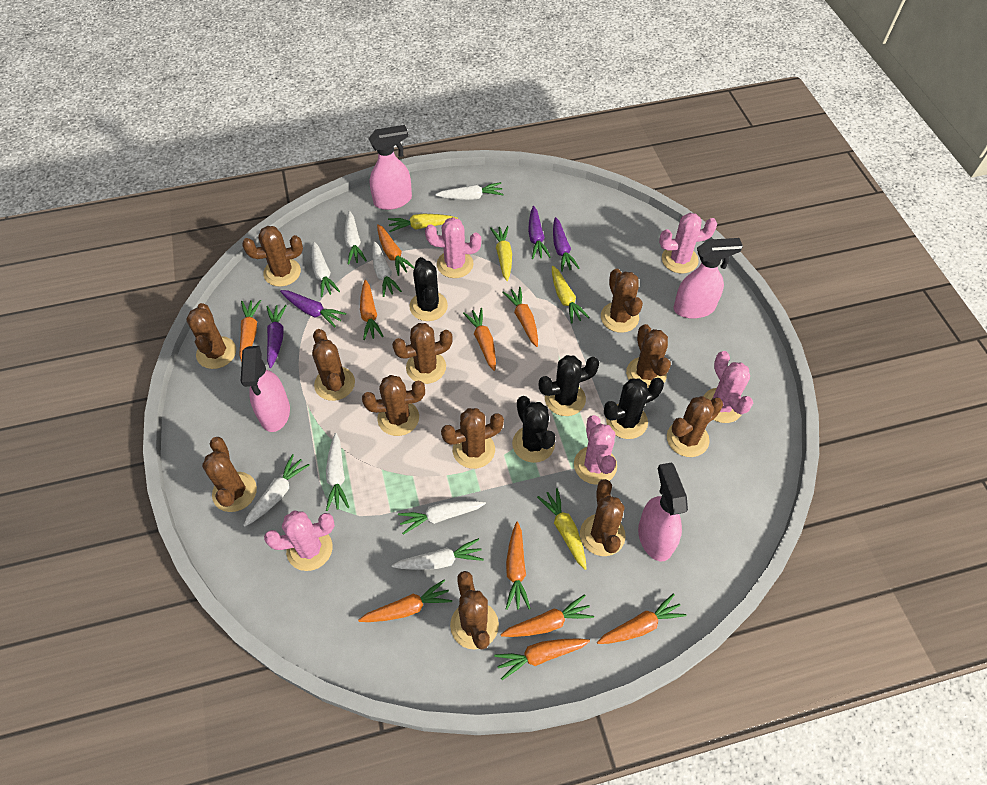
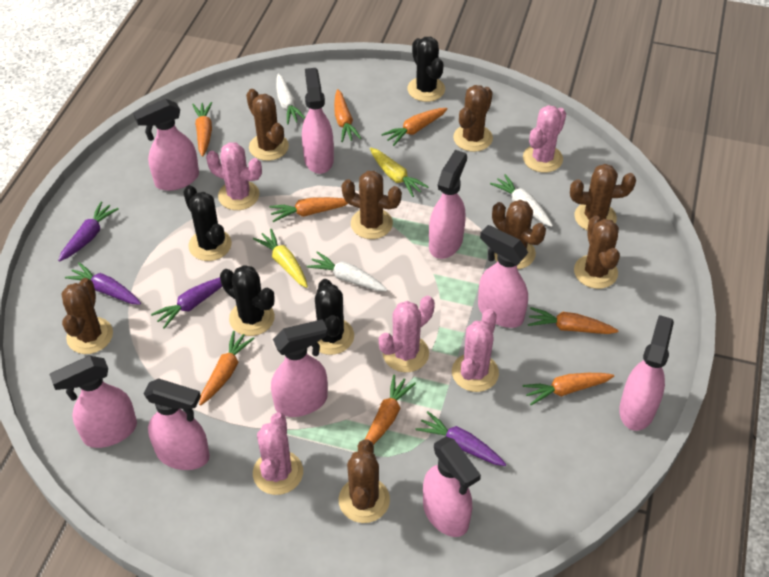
brown cactus: 12 -> 8
orange carrot: 10 -> 8
pink spray bottle: 4 -> 9
white carrot: 8 -> 3
yellow carrot: 4 -> 2

